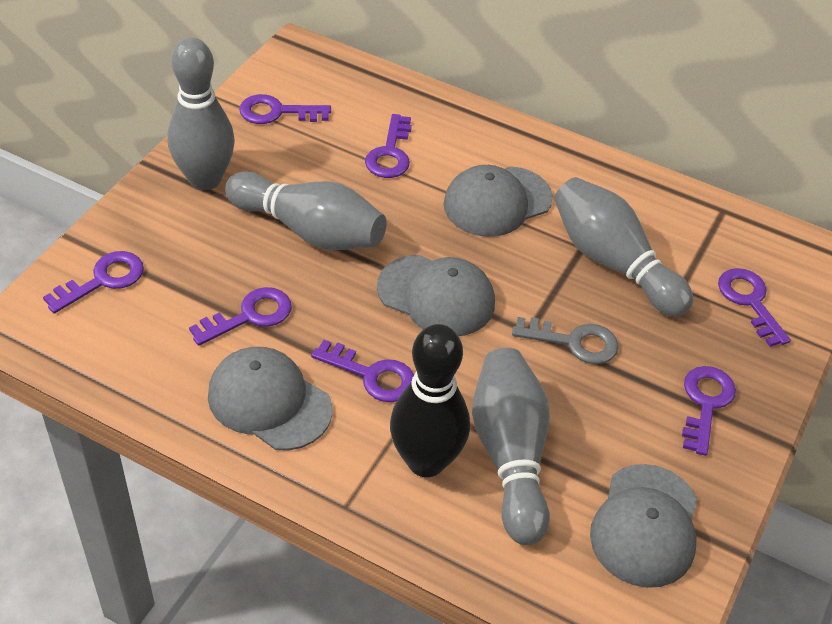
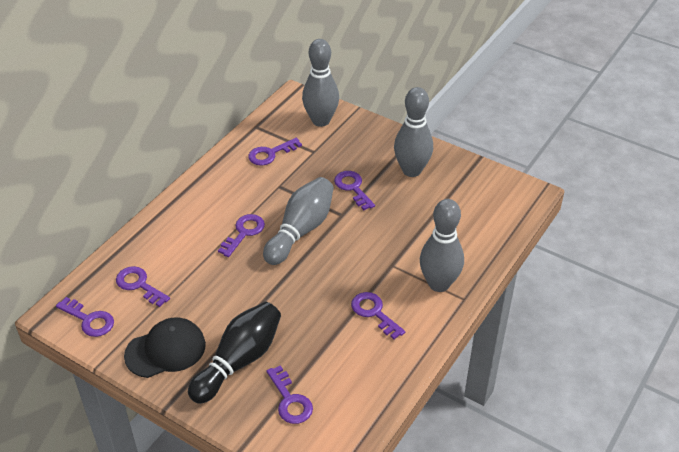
black cap: 0 -> 1
grey cap: 4 -> 0
grey key: 1 -> 0

